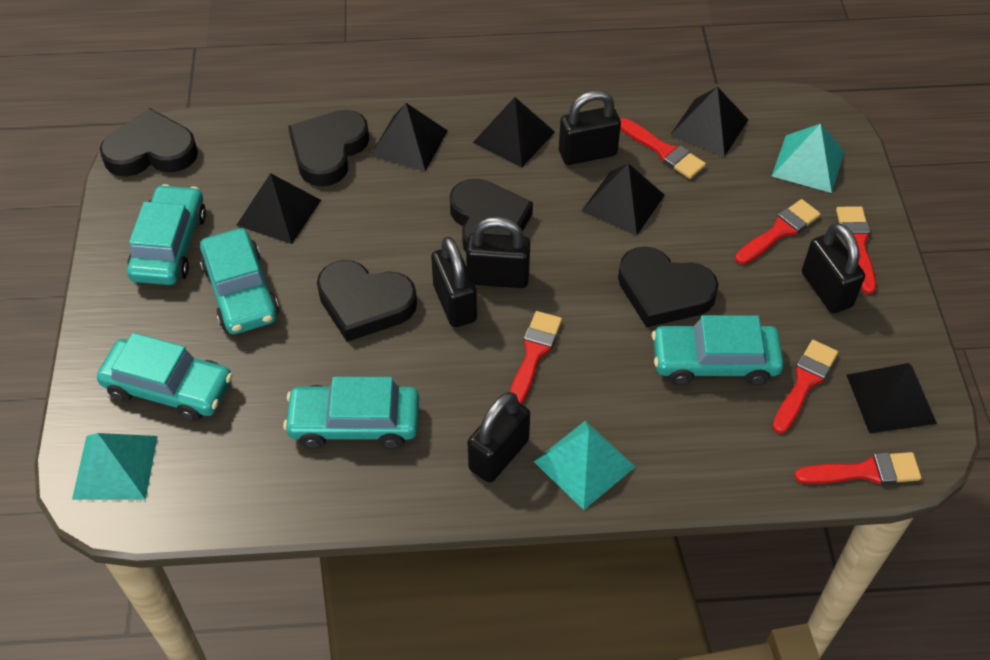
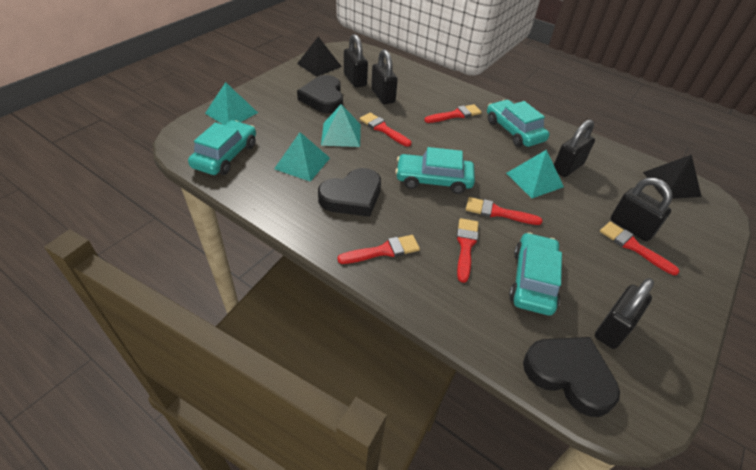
black heart: 5 -> 3
black pyramid: 6 -> 2
turquoise car: 5 -> 4
turquoise pyramid: 3 -> 4

